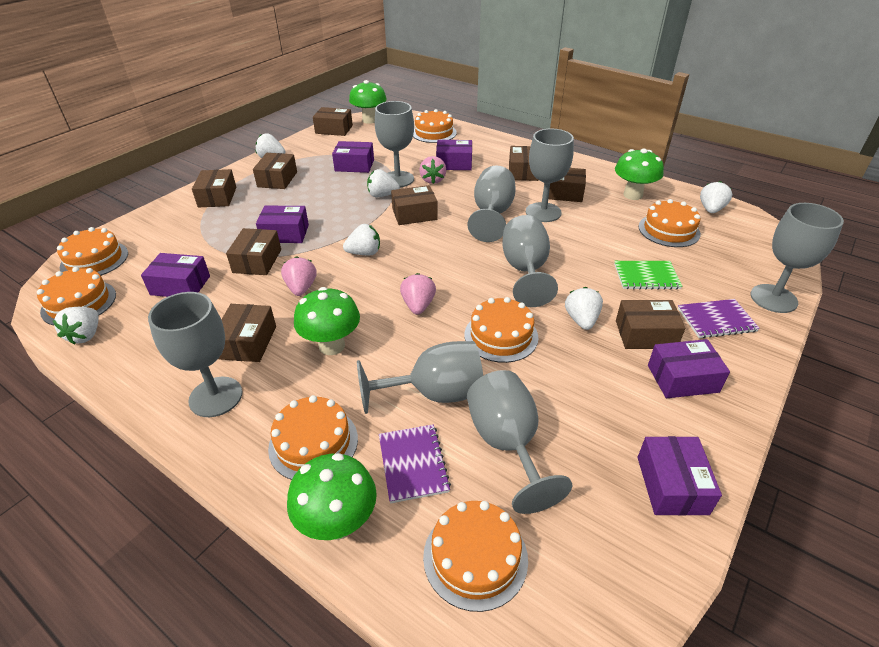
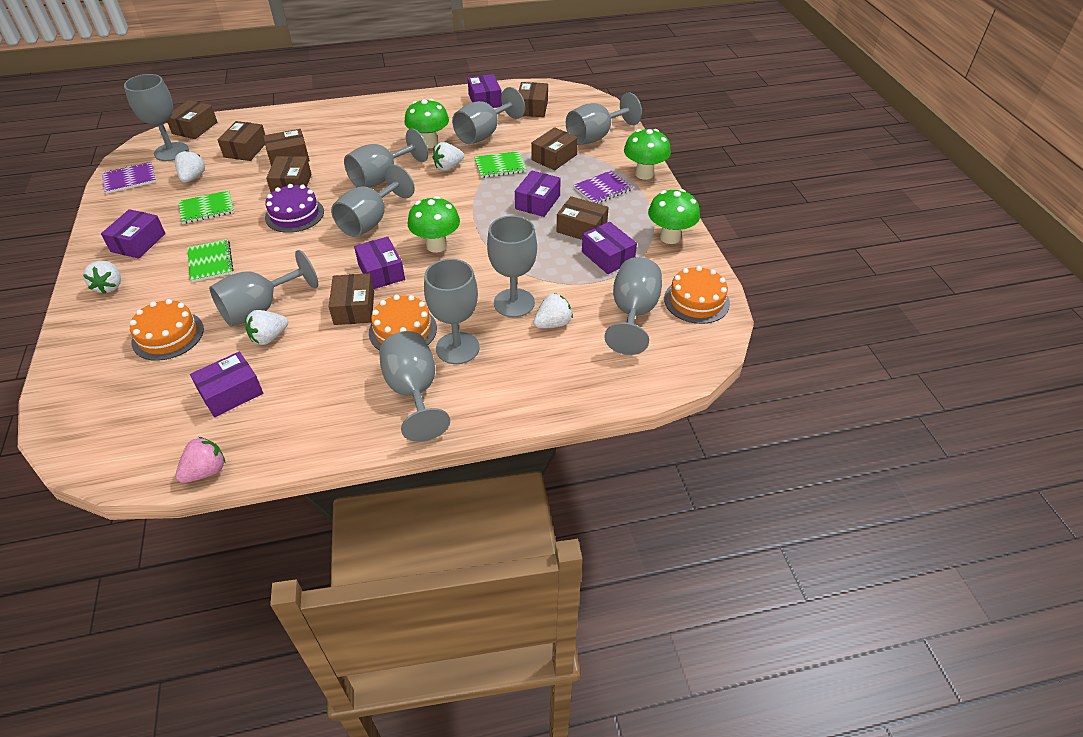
brown box: 9 -> 8
green notebook: 1 -> 3
grey goblet: 8 -> 10
orange cake: 7 -> 3
pink strawberry: 3 -> 1
purple cake: 0 -> 1
white strawberry: 6 -> 5

